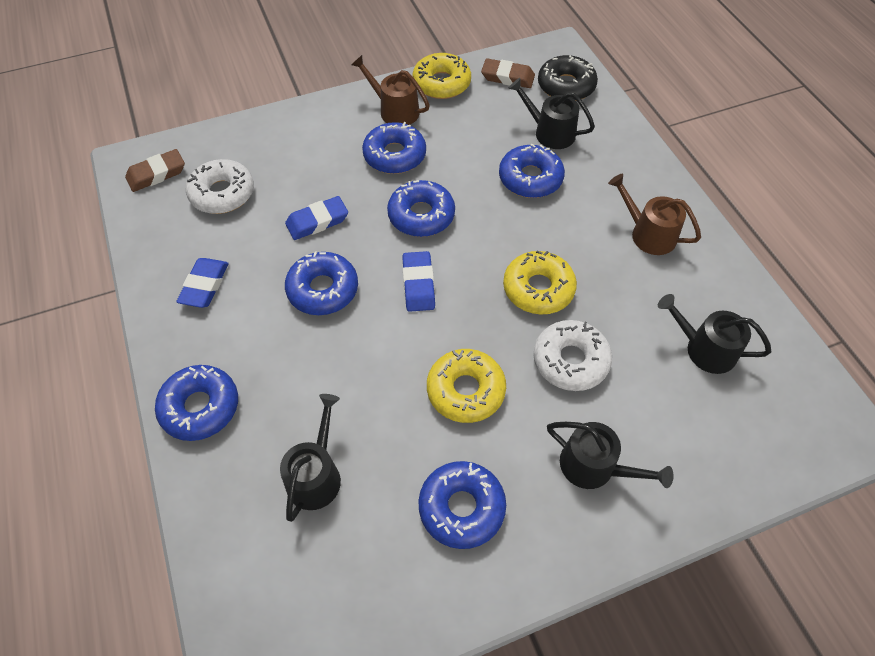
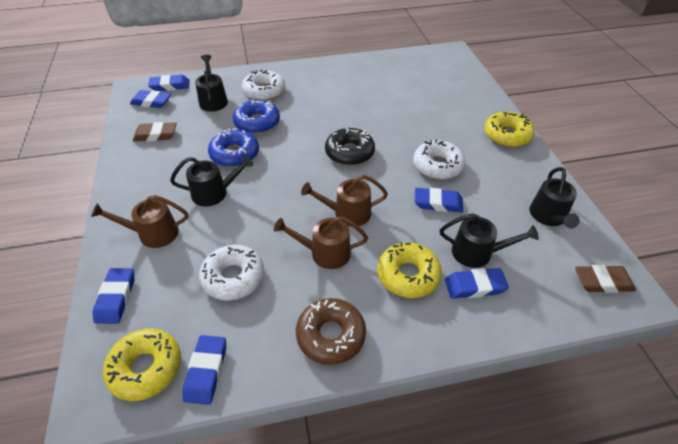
blue donut: 6 -> 2
blue eraser: 3 -> 6
brown donut: 0 -> 1
brown watering can: 2 -> 3
white donut: 2 -> 3

